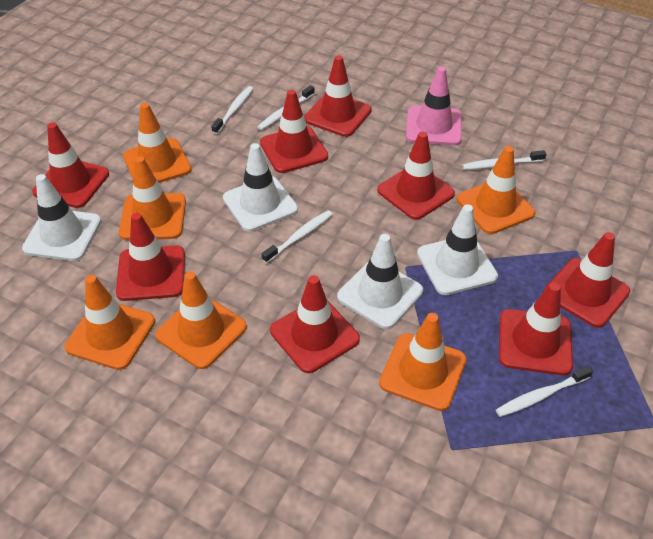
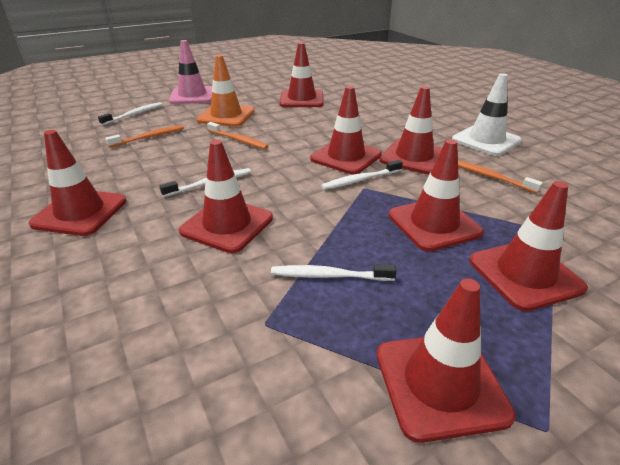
orange toothbrush: 0 -> 3
orange traffic cone: 6 -> 1
white toothbrush: 5 -> 4
white traffic cone: 4 -> 1

